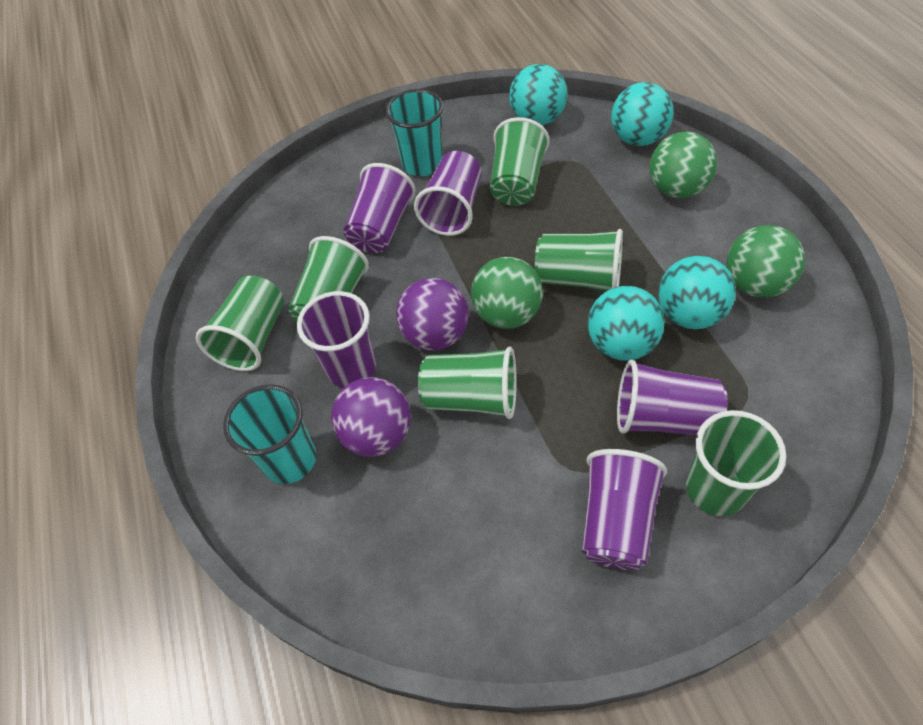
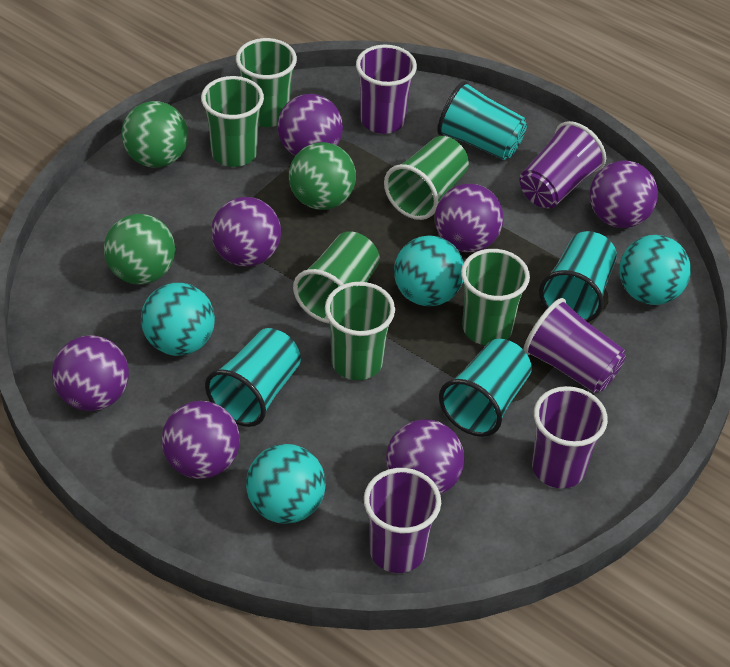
purple ball: 2 -> 7
turquoise cup: 2 -> 4

